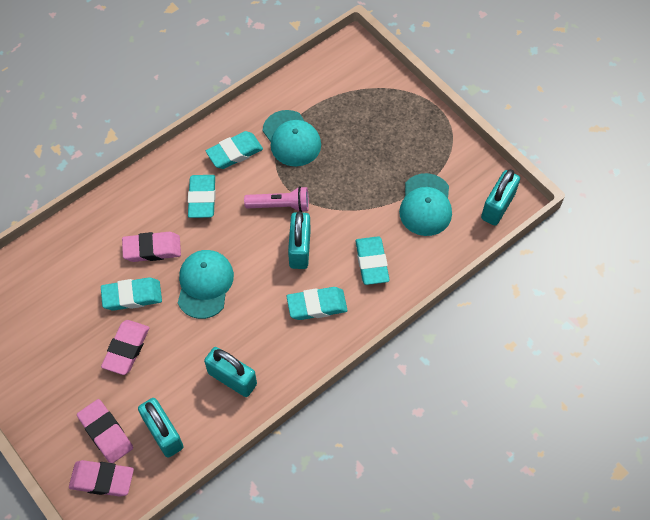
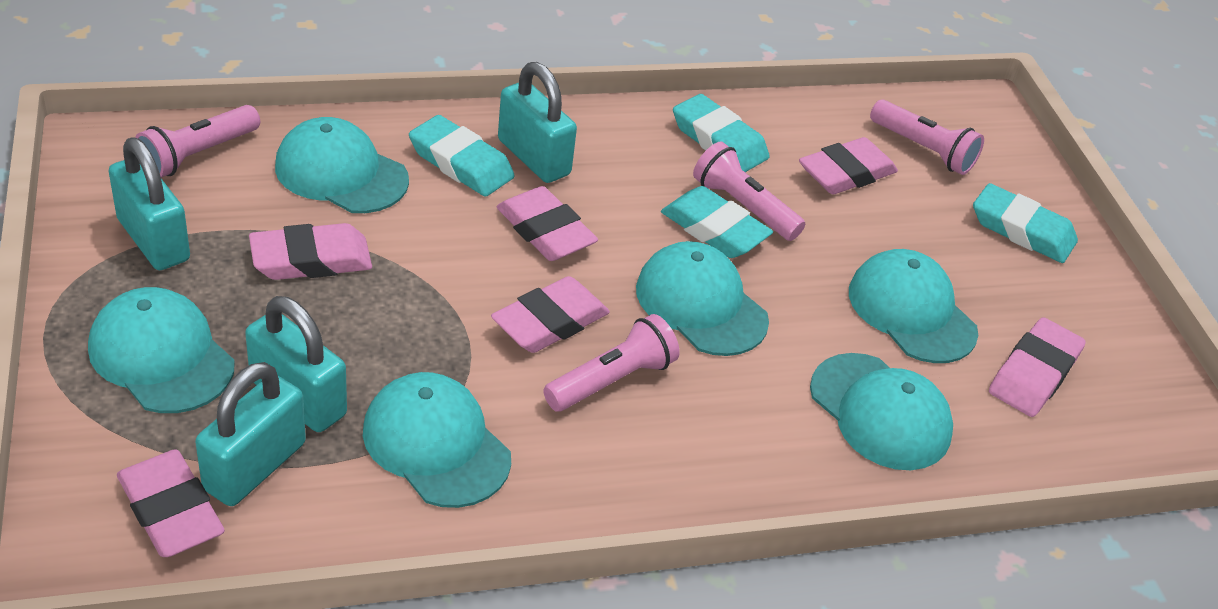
pink eraser: 4 -> 6
pink flashlight: 1 -> 4
turquoise cap: 3 -> 6
turquoise eraser: 5 -> 4

